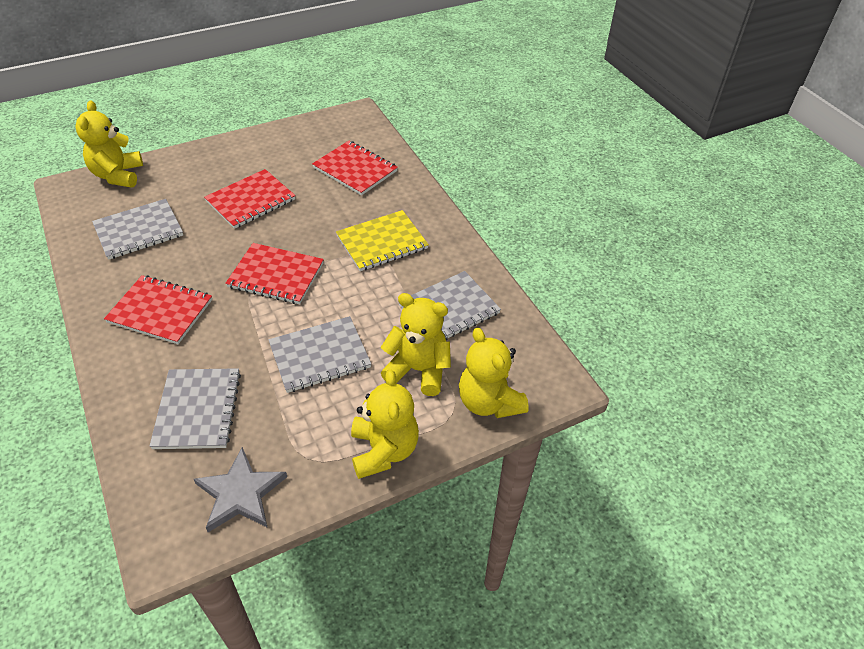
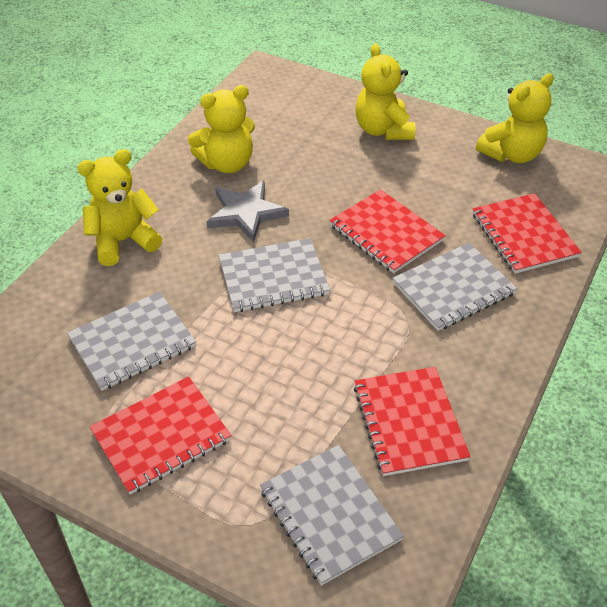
yellow notebook: 1 -> 0

